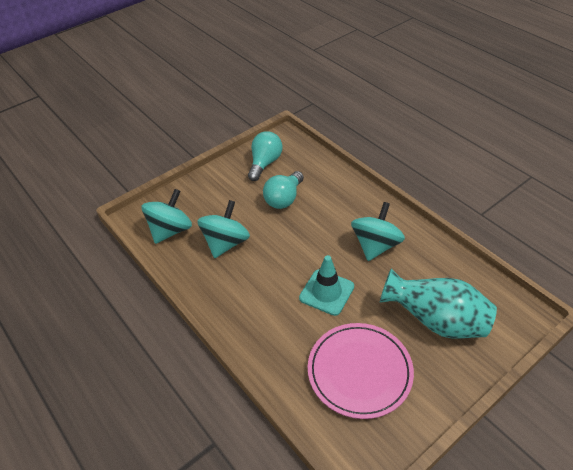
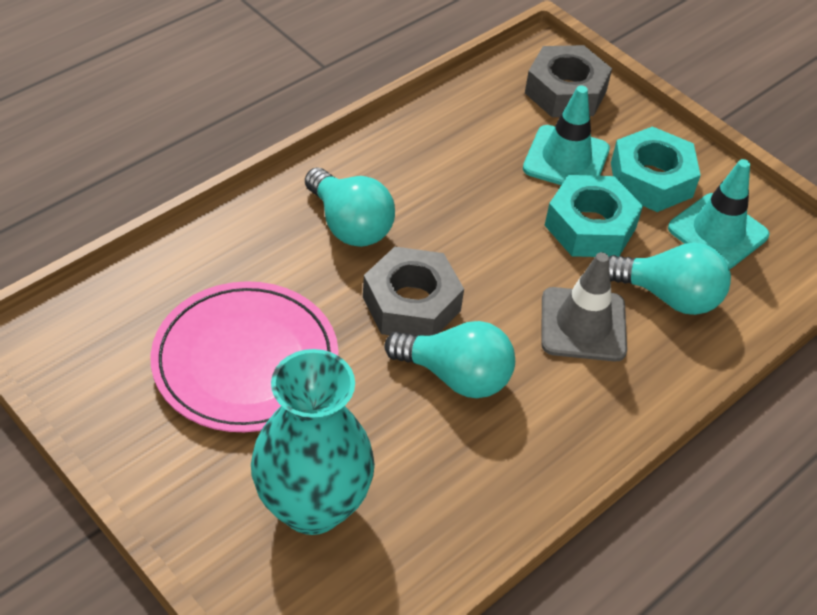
grey nut: 0 -> 2
grey traffic cone: 0 -> 1
turquoise light bulb: 2 -> 3
turquoise nut: 0 -> 2
turquoise spinning top: 3 -> 0
turquoise traffic cone: 1 -> 2

